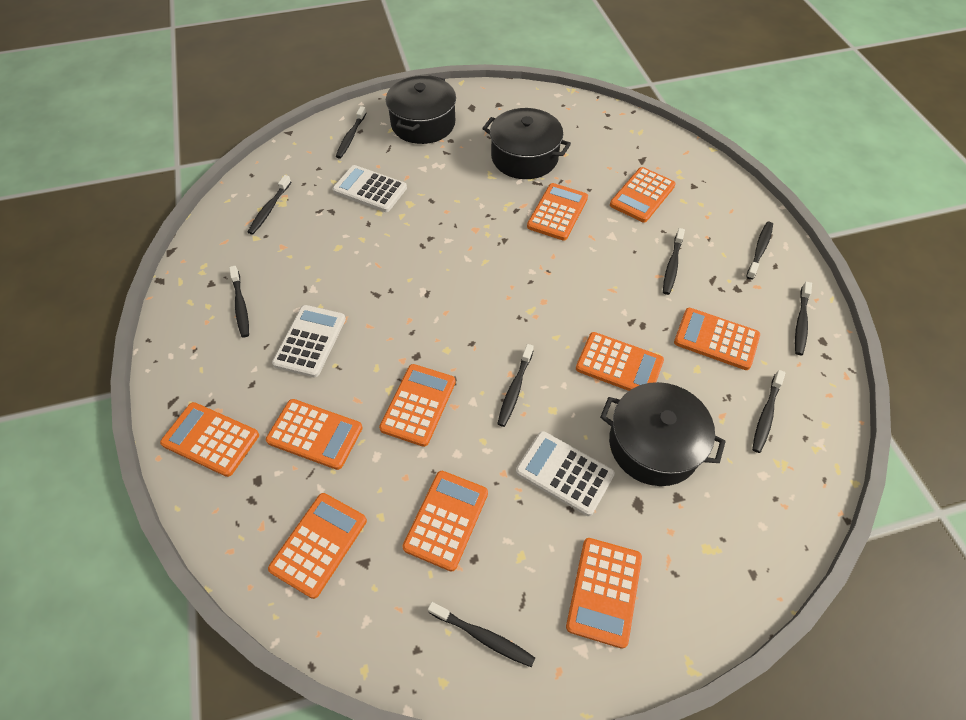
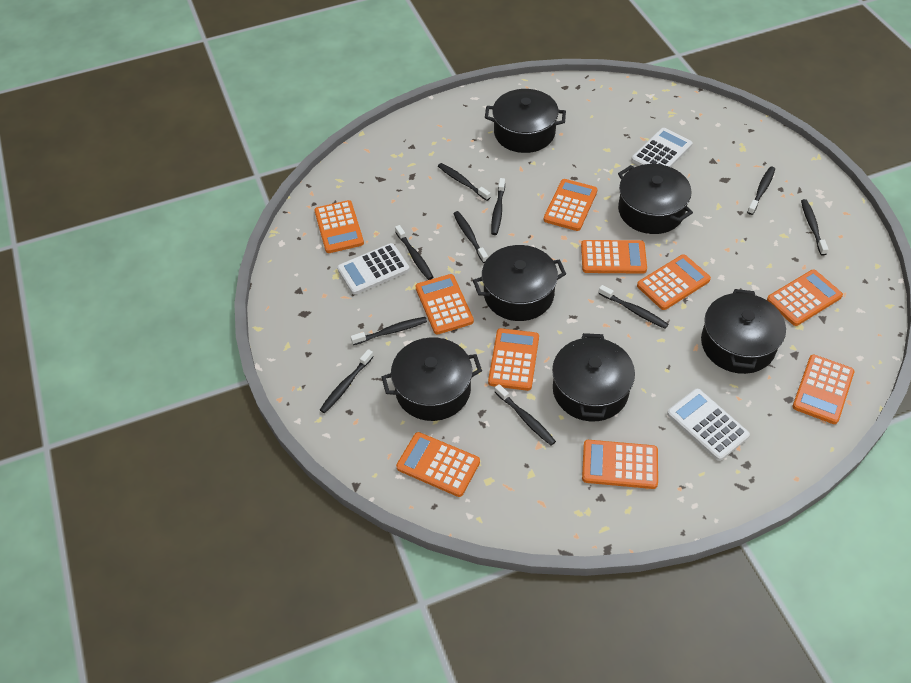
black pot: 3 -> 6
black toothbrush: 9 -> 10

